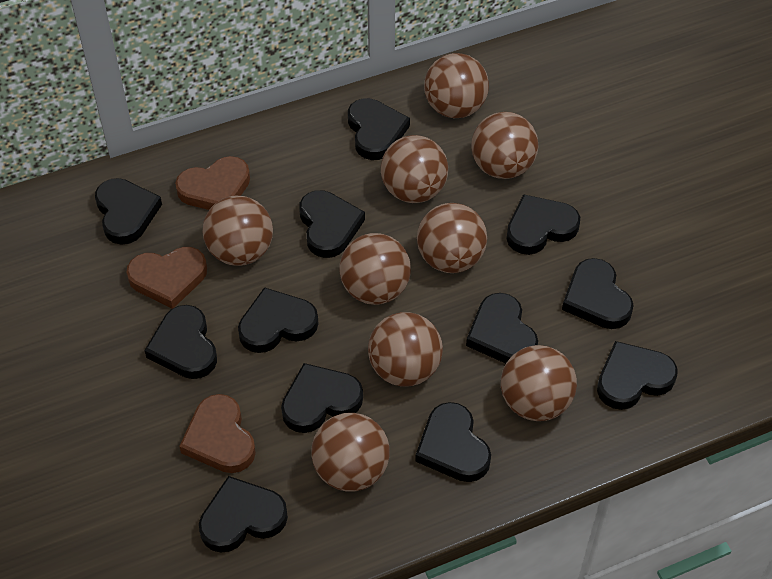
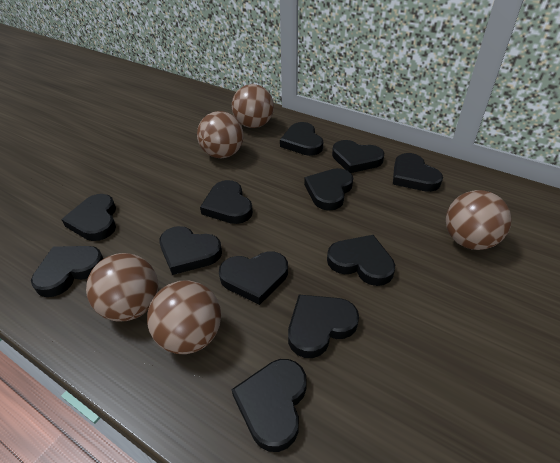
brown ball: 9 -> 5
brown heart: 3 -> 0

